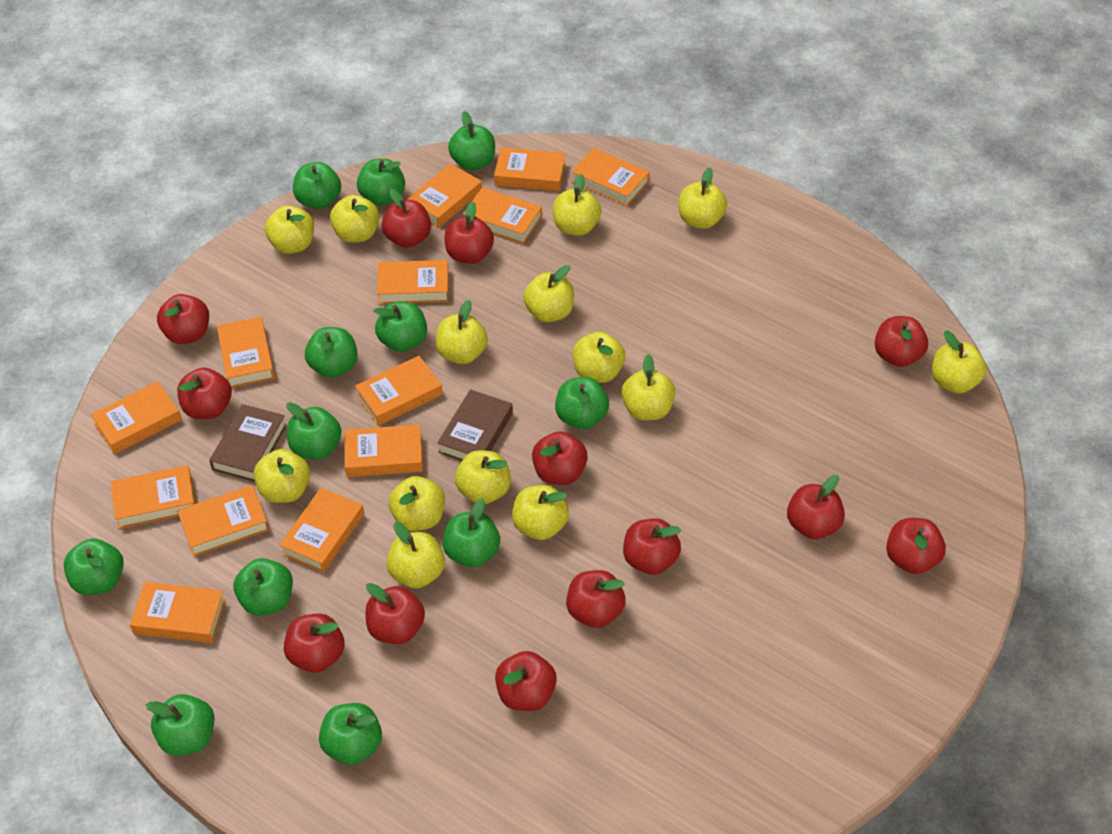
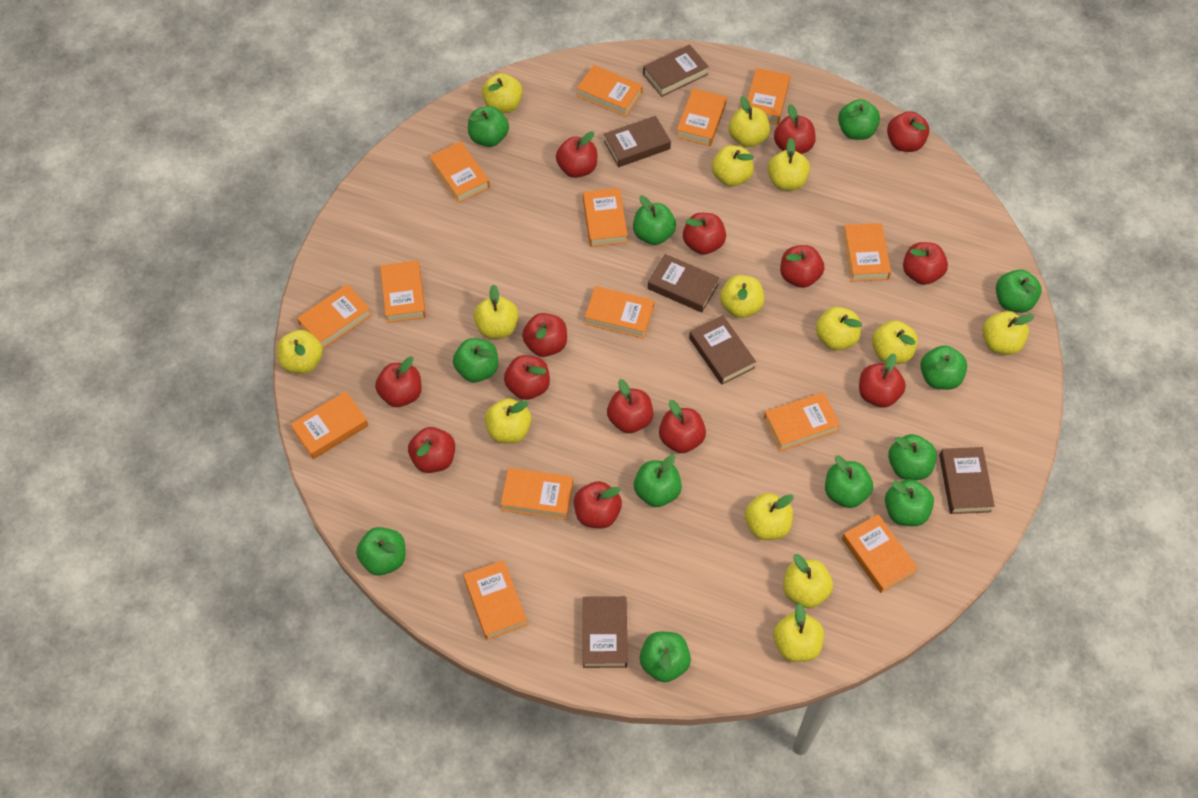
brown book: 2 -> 6
orange book: 13 -> 14
red apple: 13 -> 14

